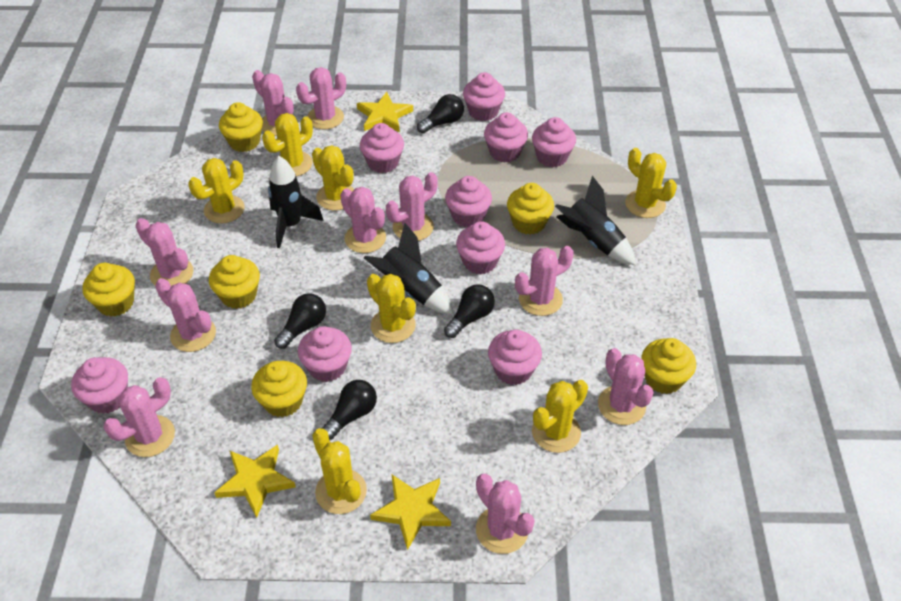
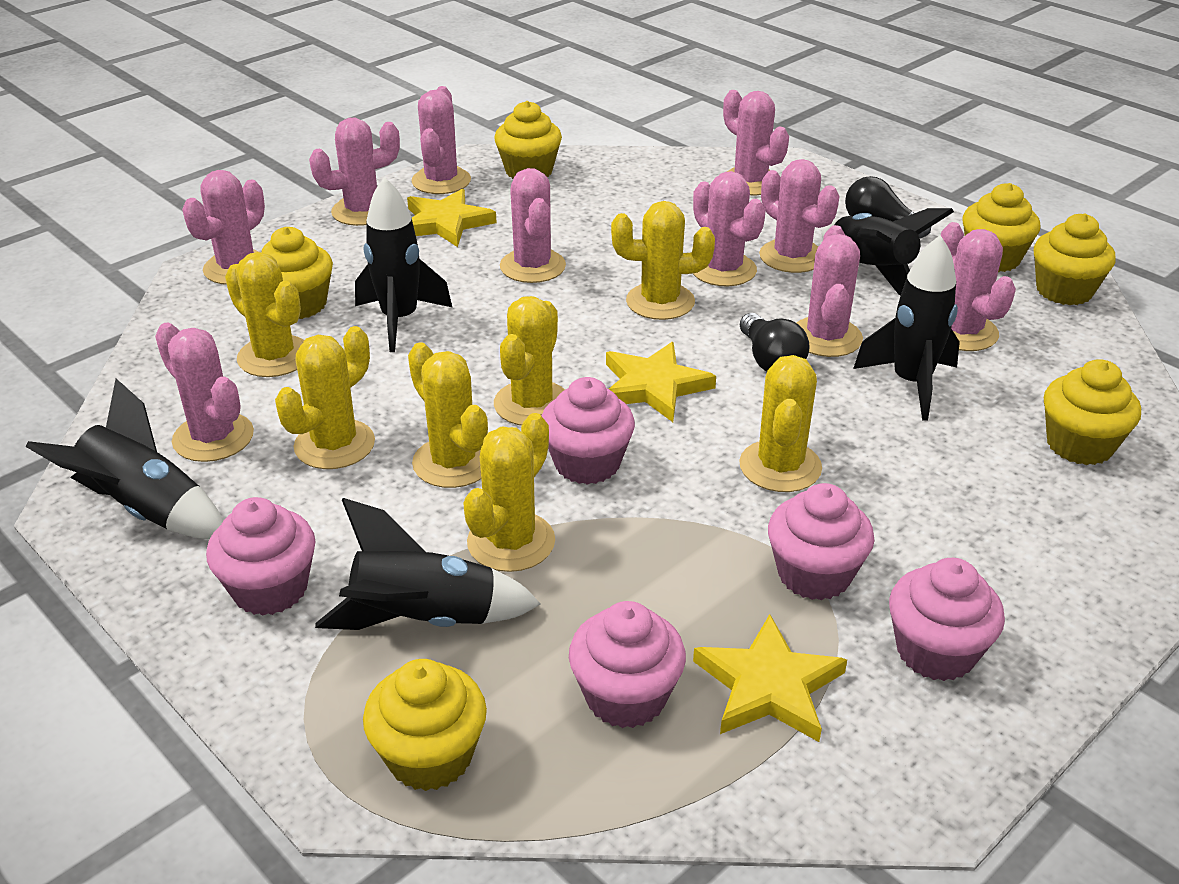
black light bulb: 4 -> 2
black rocket: 3 -> 5
pink cupcake: 9 -> 5

